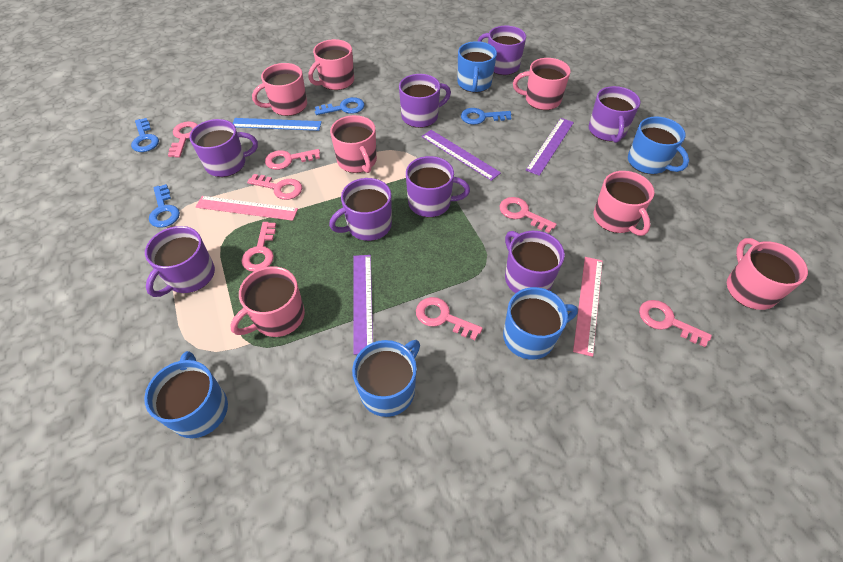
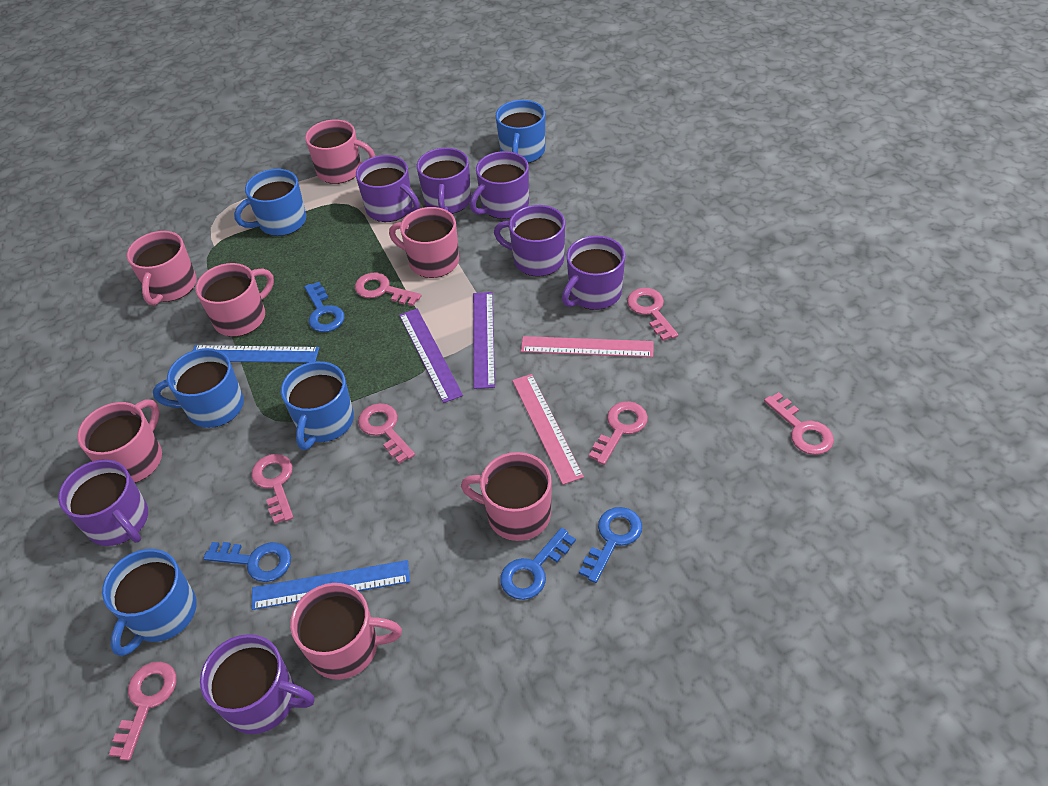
blue ruler: 1 -> 2
purple mug: 8 -> 7
purple ruler: 3 -> 2

